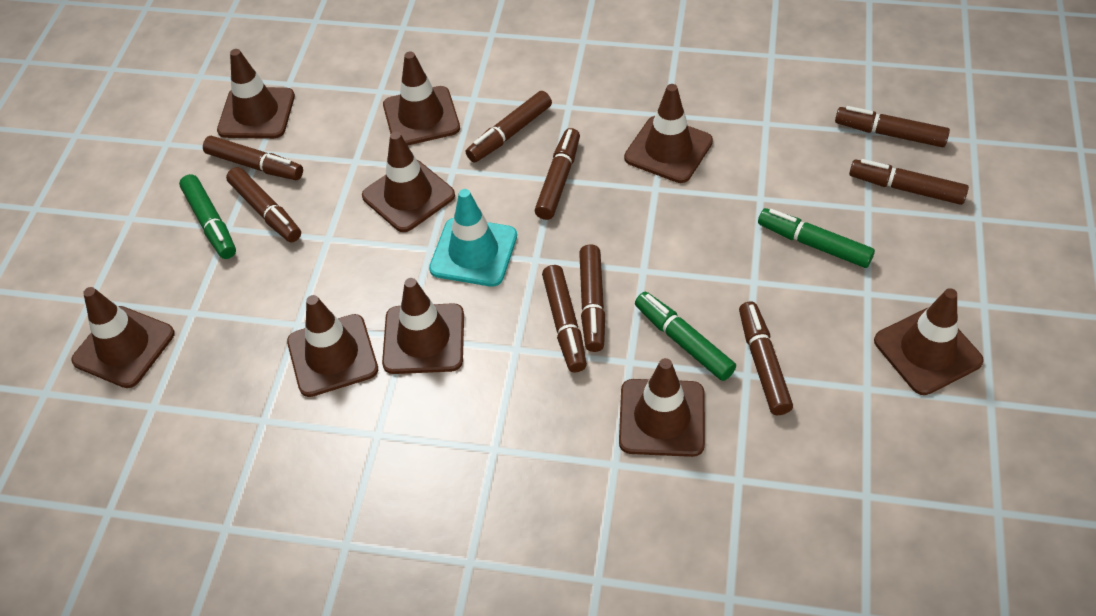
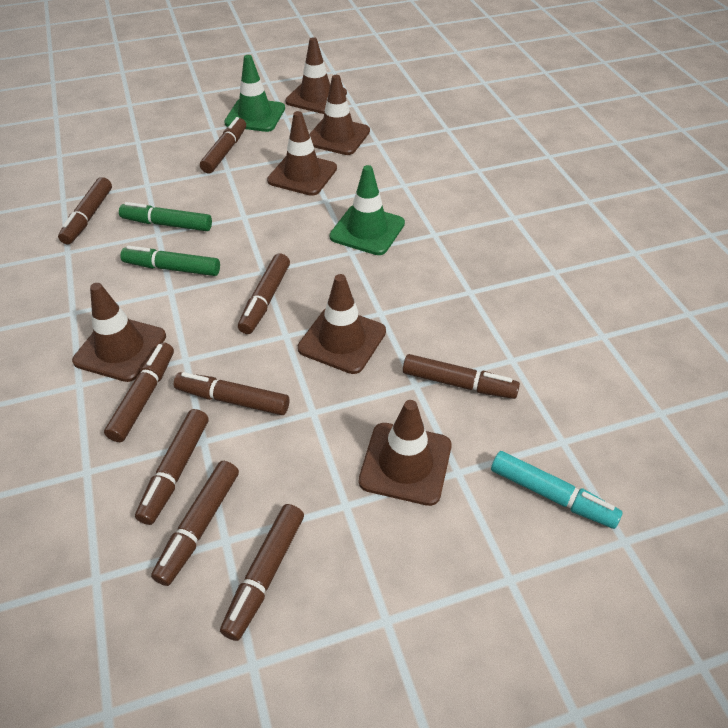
brown traffic cone: 9 -> 6
green marker: 3 -> 2
green traffic cone: 0 -> 2
turquoise marker: 0 -> 1
turquoise traffic cone: 1 -> 0

